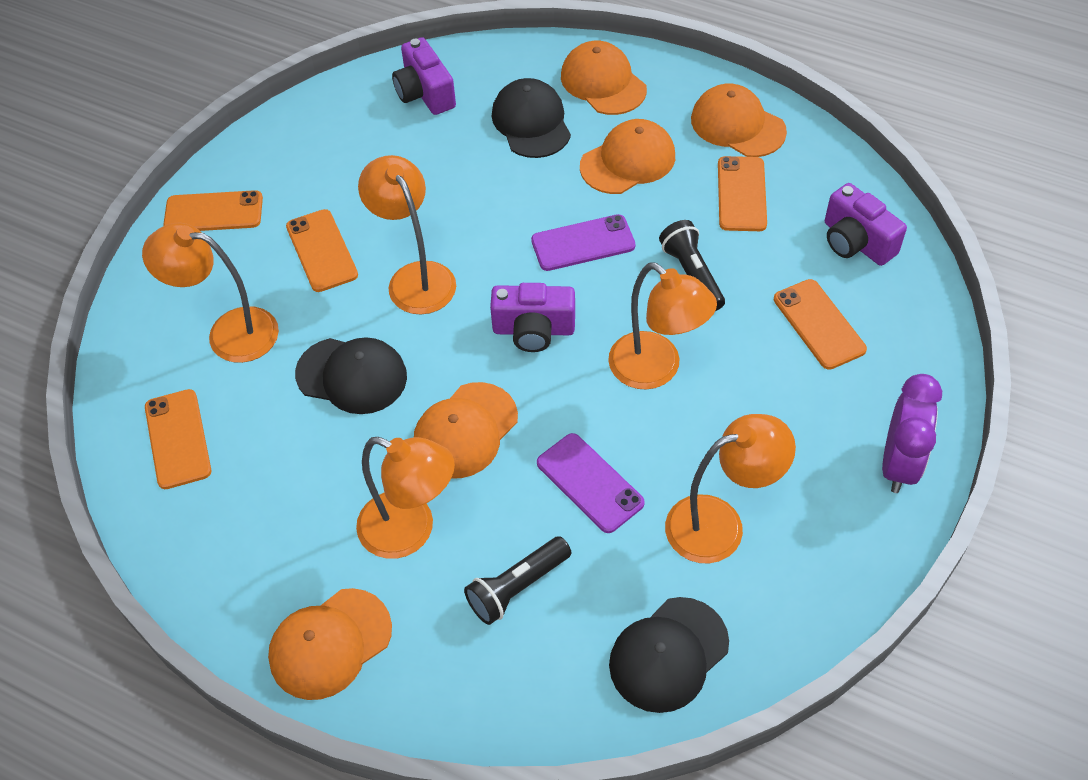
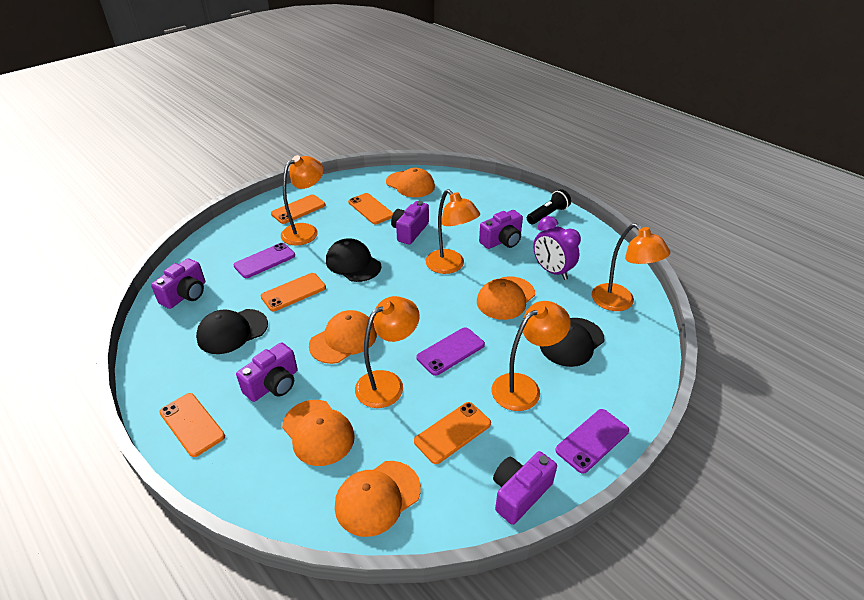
black flashlight: 2 -> 1
purple camera: 3 -> 5
purple phone: 2 -> 3

